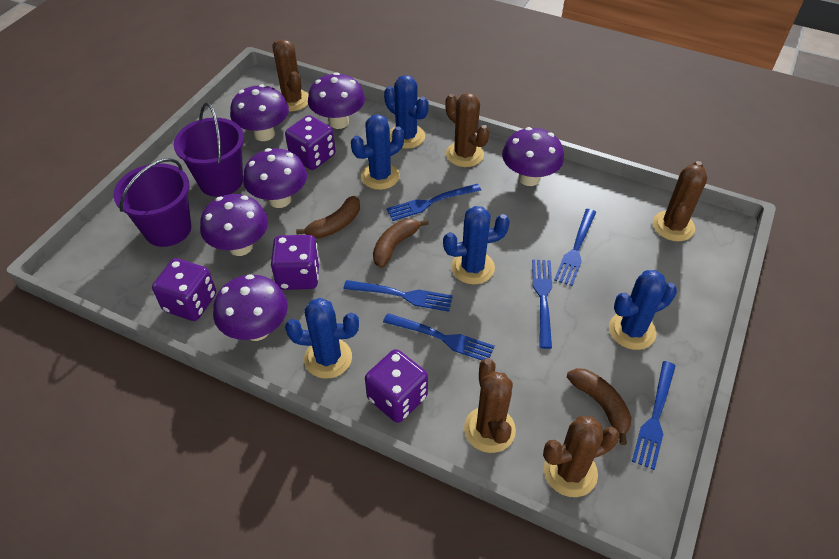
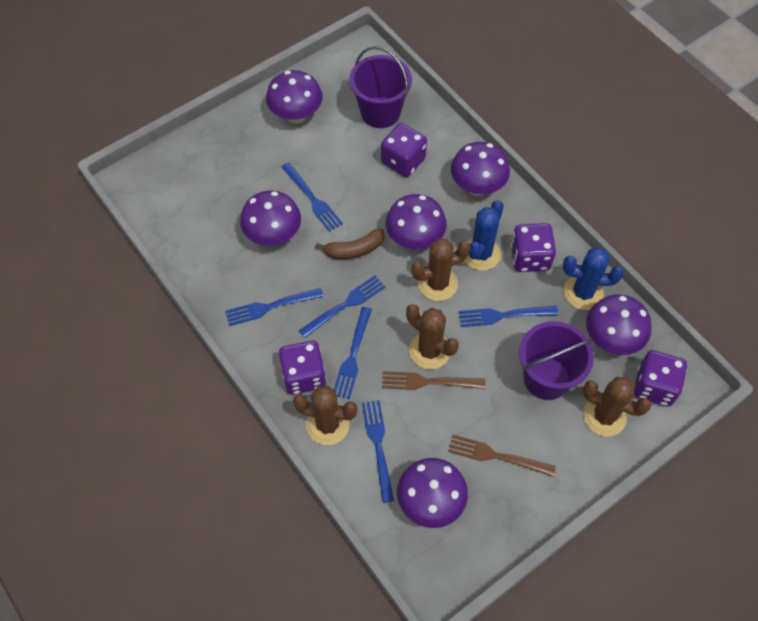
blue cactus: 5 -> 2
brown banana: 3 -> 1
brown cactus: 5 -> 4
brown fork: 0 -> 2

